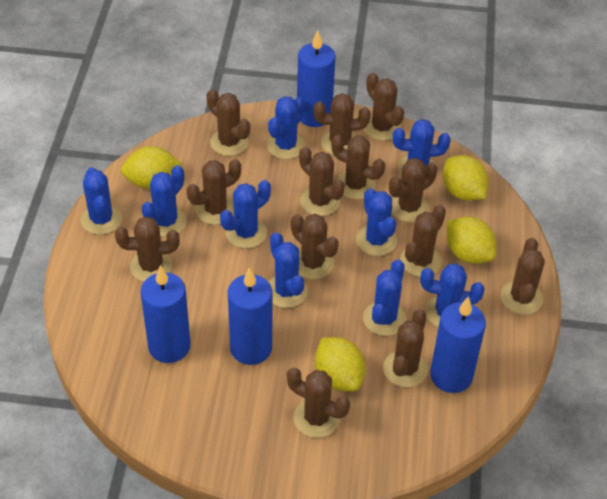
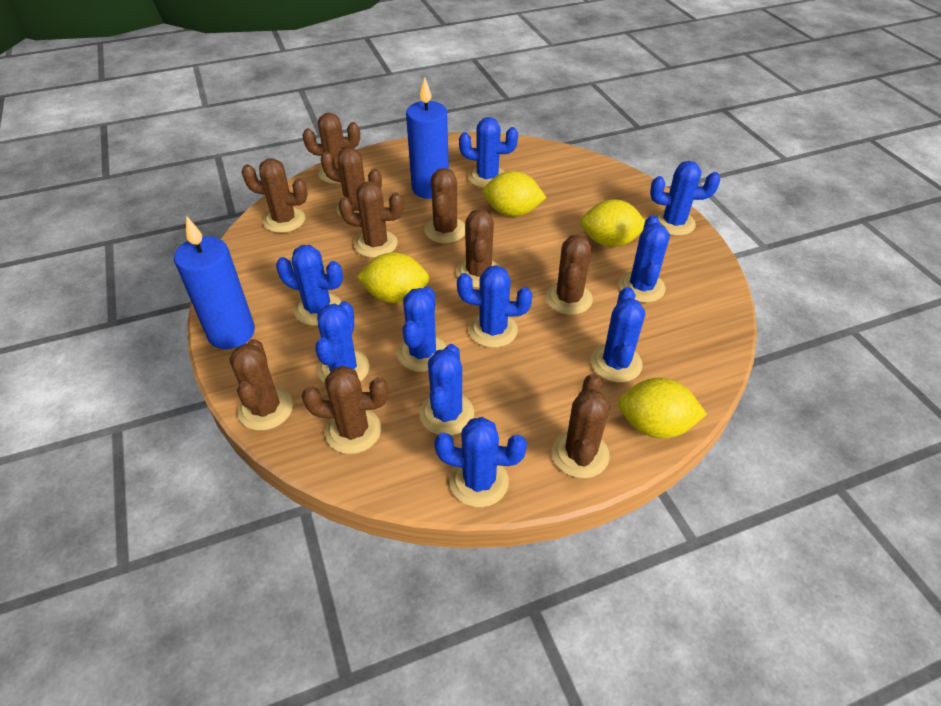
blue cactus: 9 -> 10
blue candle: 4 -> 2
brown cactus: 13 -> 10

